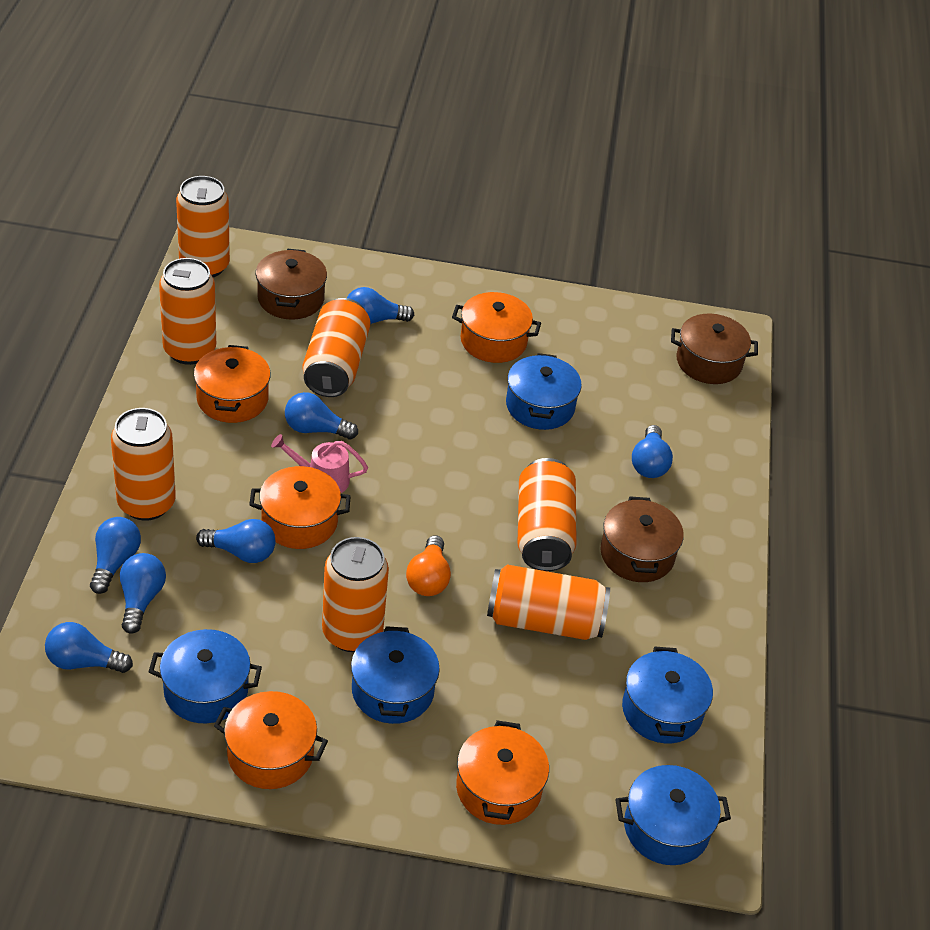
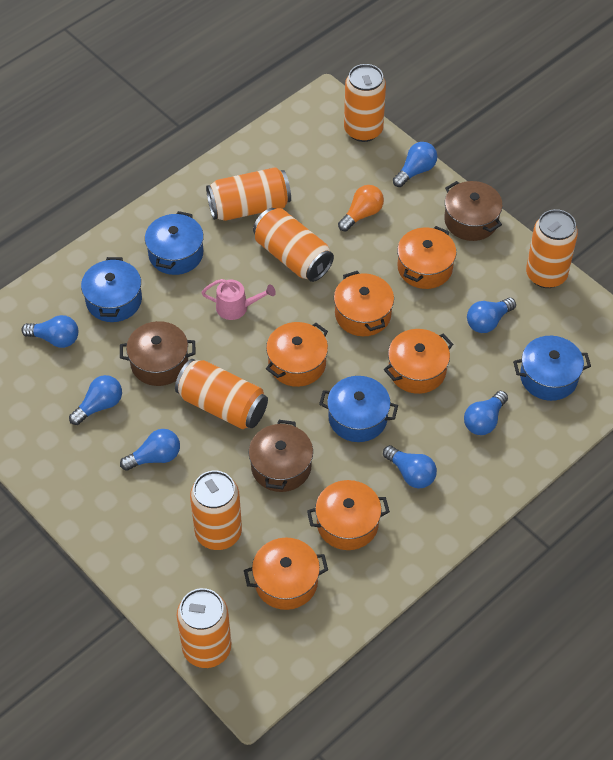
blue pot: 5 -> 4
orange pot: 5 -> 6

